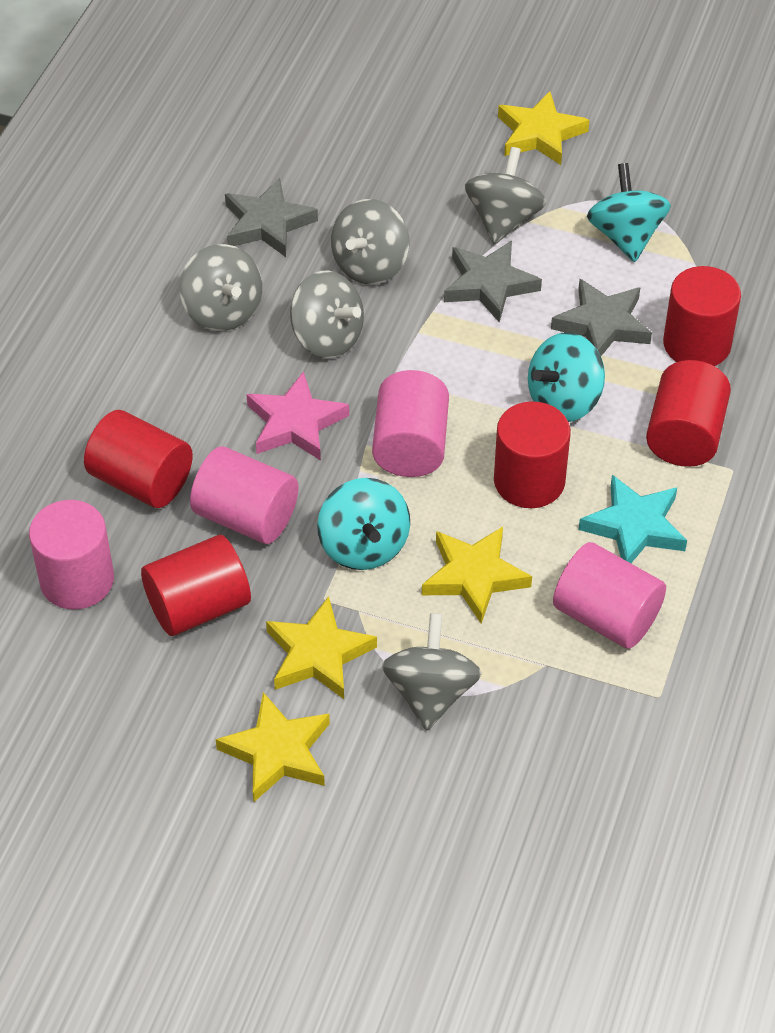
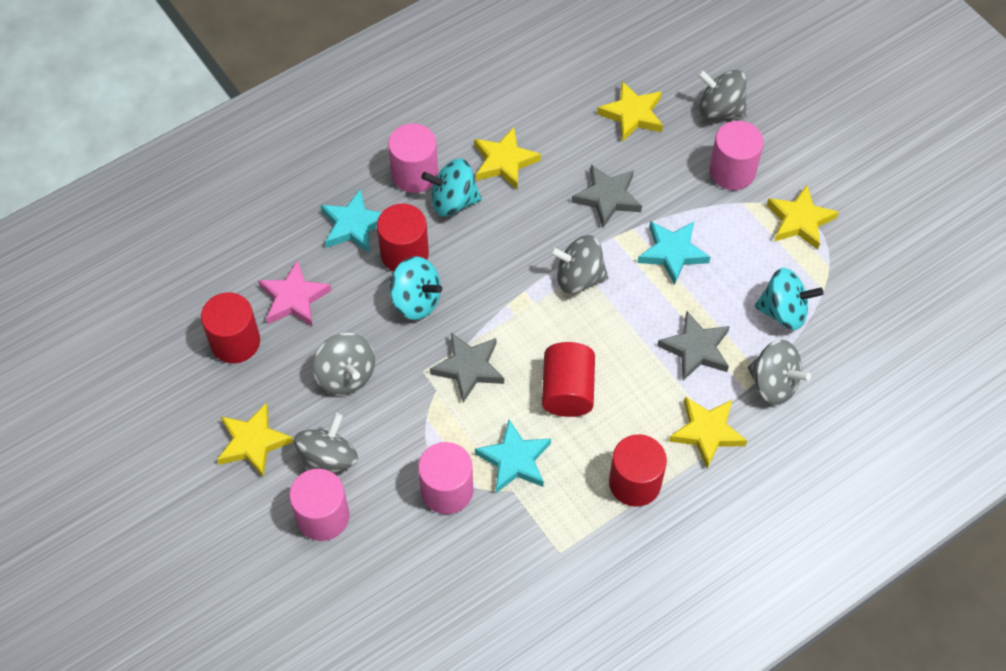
red cylinder: 5 -> 4
turquoise star: 1 -> 3
yellow star: 4 -> 5

